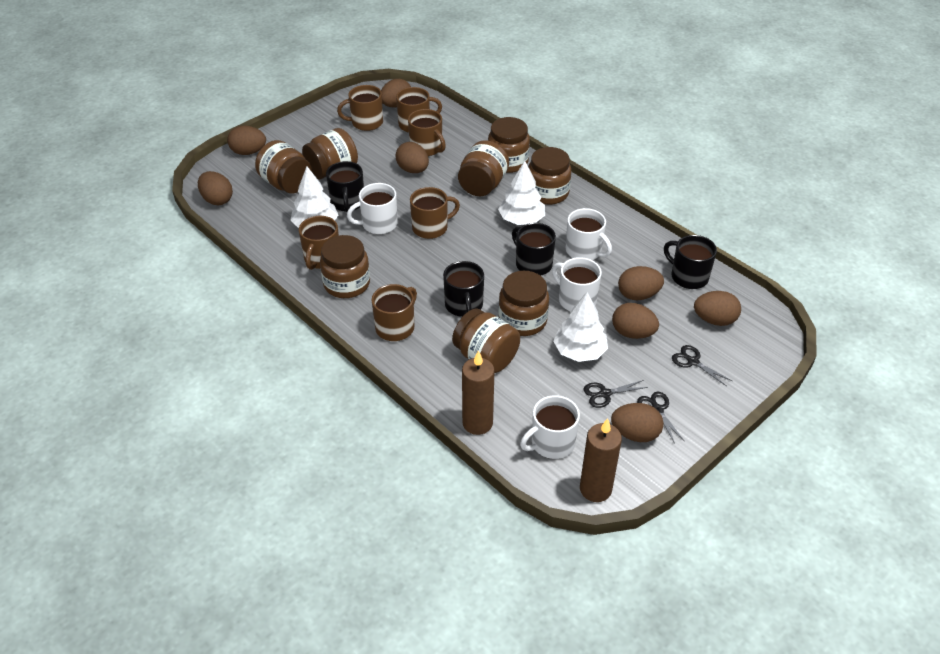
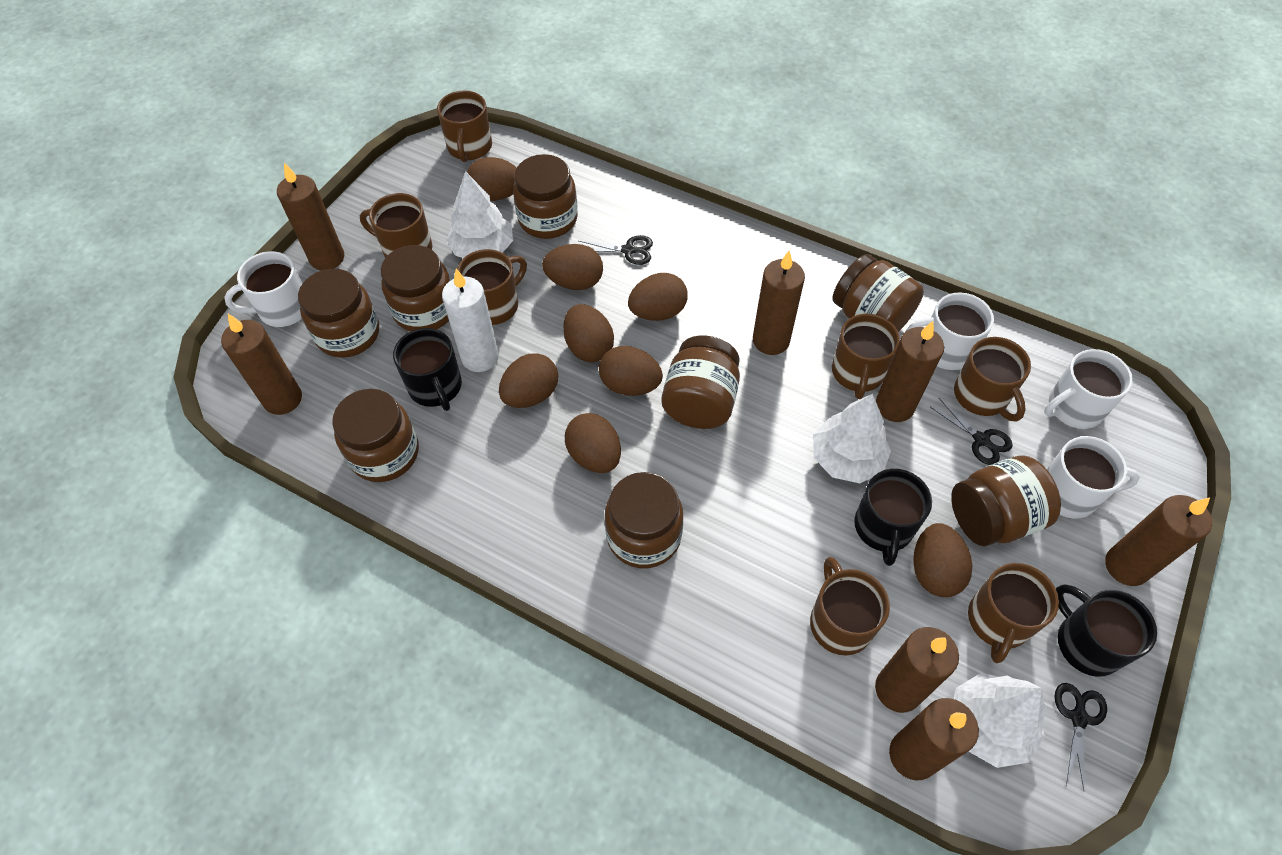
black mug: 4 -> 3
brown candle: 2 -> 7
brown mug: 6 -> 7
white candle: 0 -> 1

